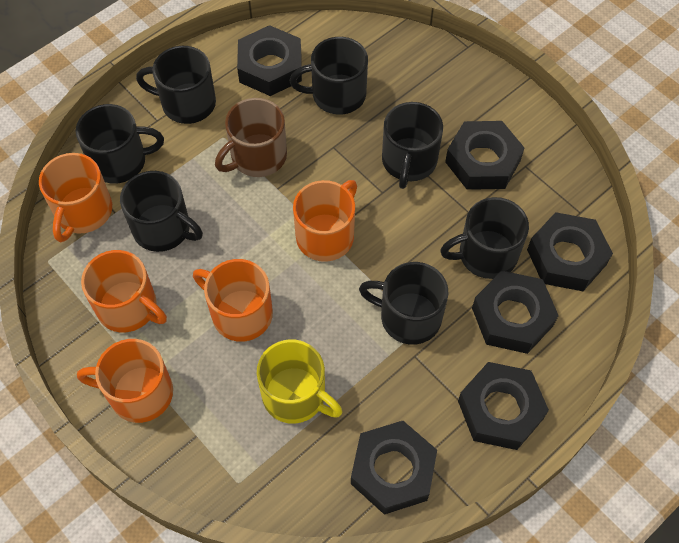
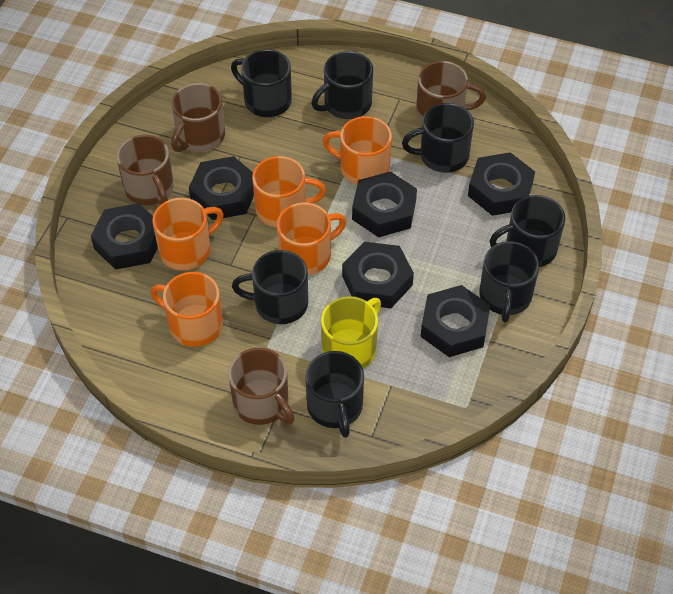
brown mug: 1 -> 4

